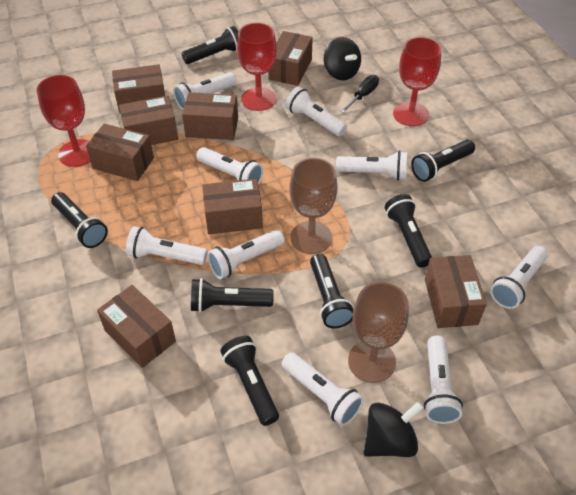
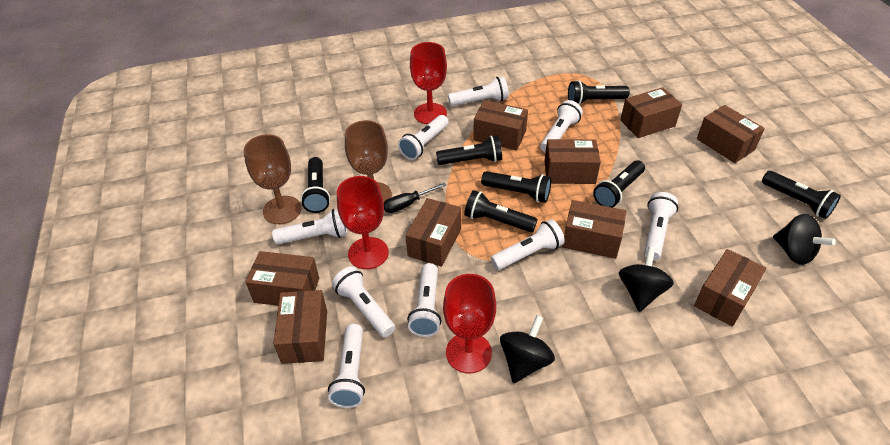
black spinning top: 2 -> 3
brown box: 8 -> 9

